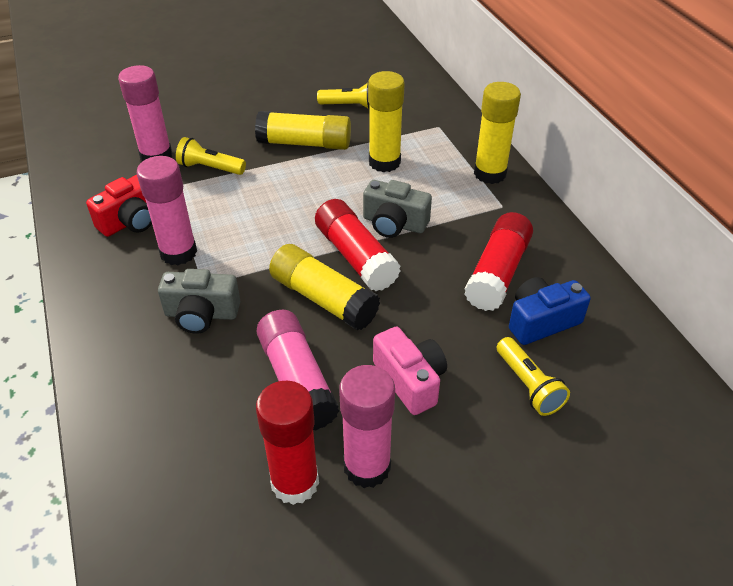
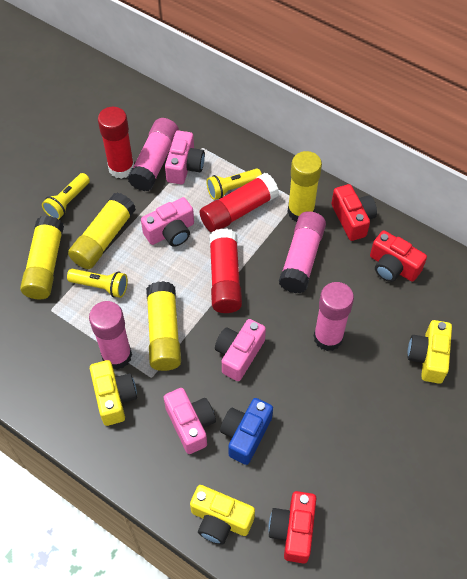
grey camera: 2 -> 0
pink camera: 1 -> 4
red camera: 1 -> 3
yellow camera: 0 -> 3

